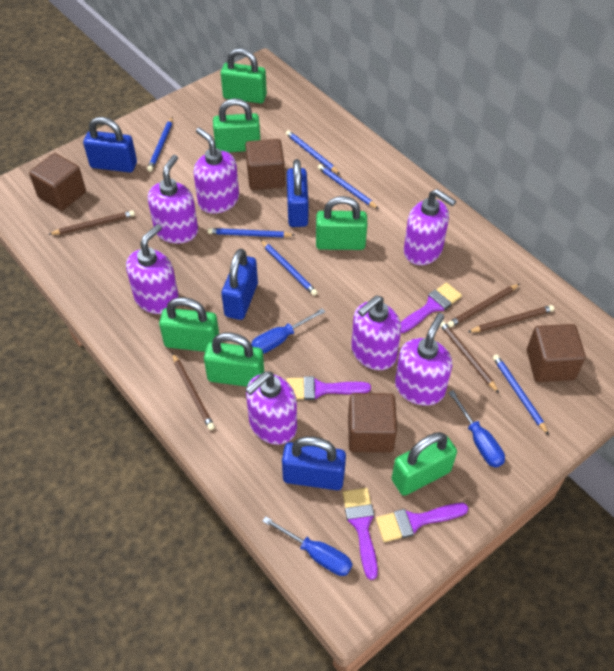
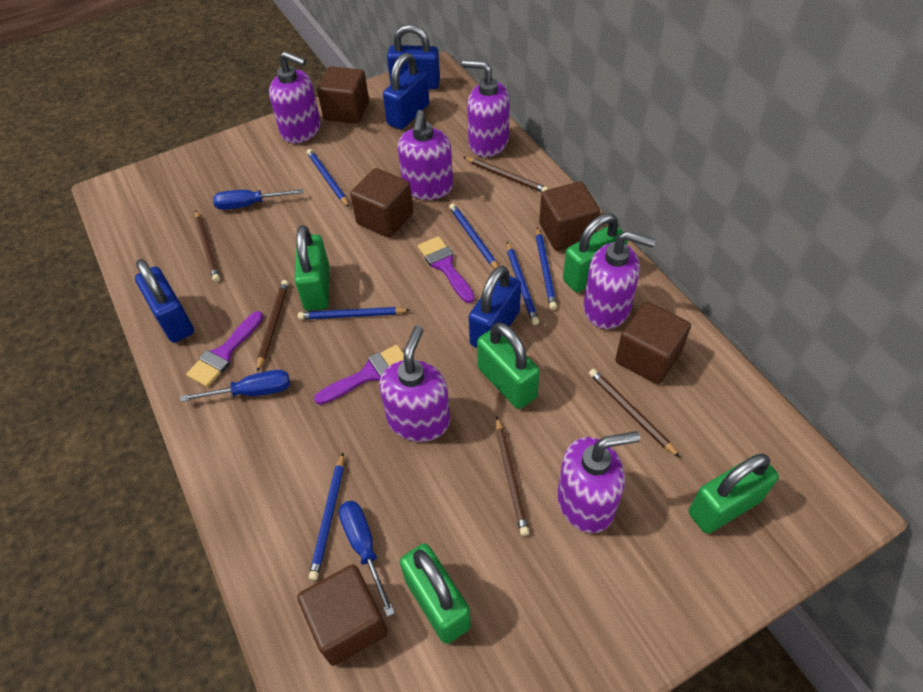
brown cube: 4 -> 5
green padlock: 6 -> 5
purple brush: 4 -> 3
purple soap dispenser: 7 -> 6

